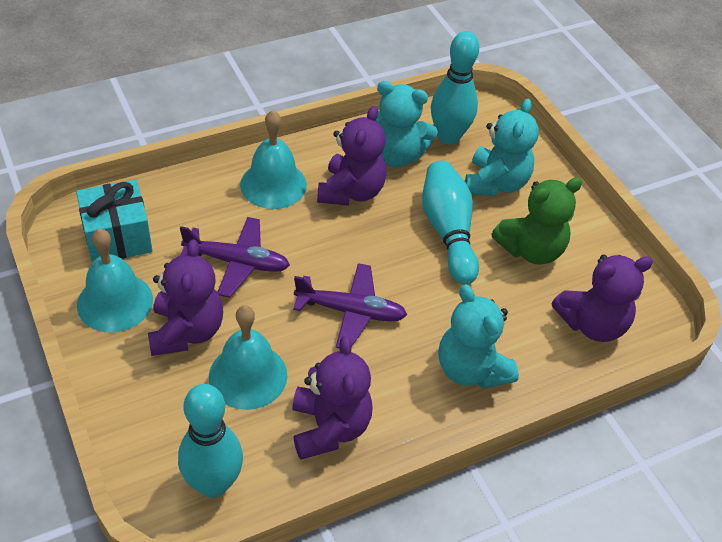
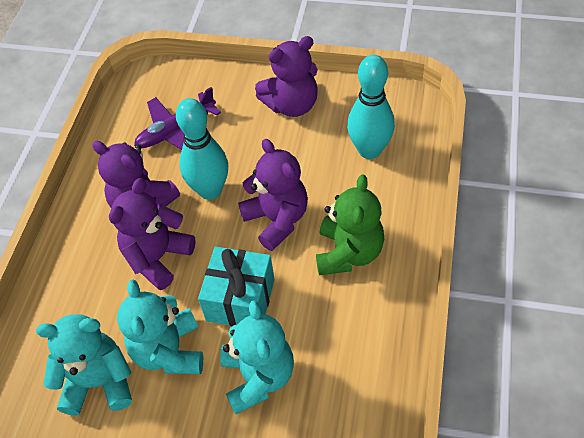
purple plane: 2 -> 1
turquoise bell: 3 -> 0
turquoise bowling pin: 3 -> 2

